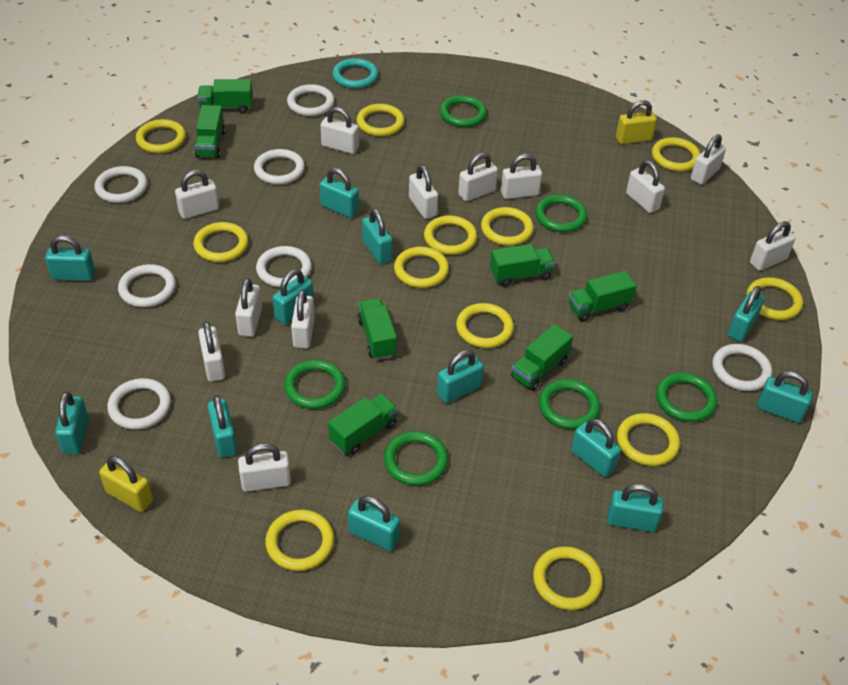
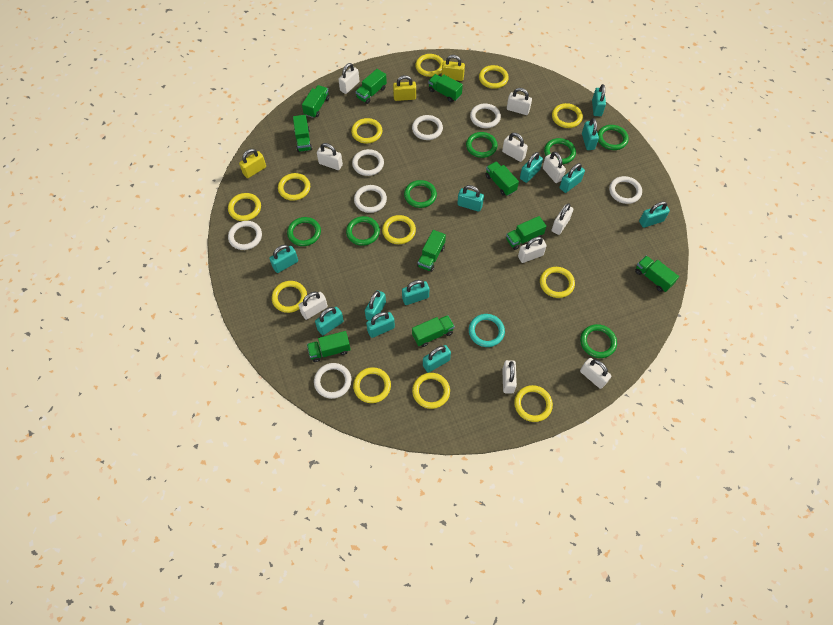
green ring: 6 -> 7
green truck: 7 -> 10
white padlock: 12 -> 10
yellow padlock: 2 -> 3

